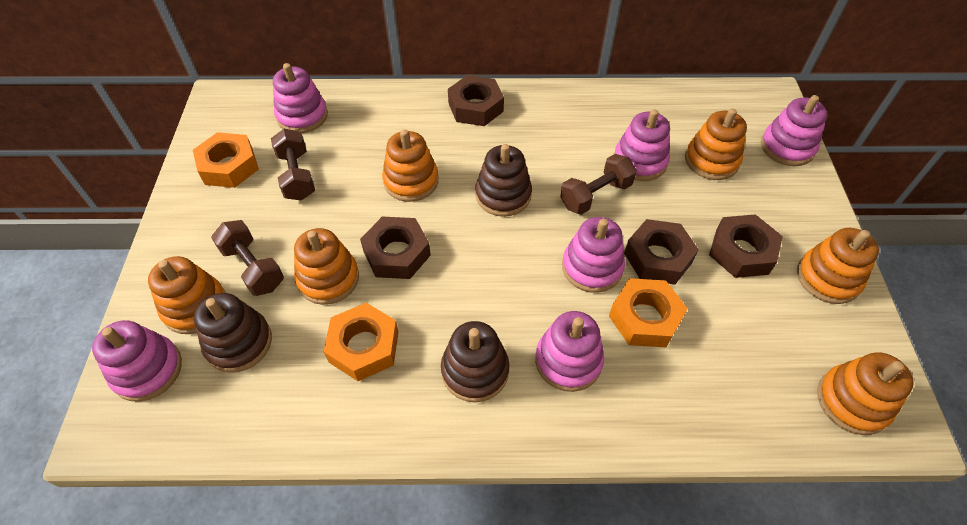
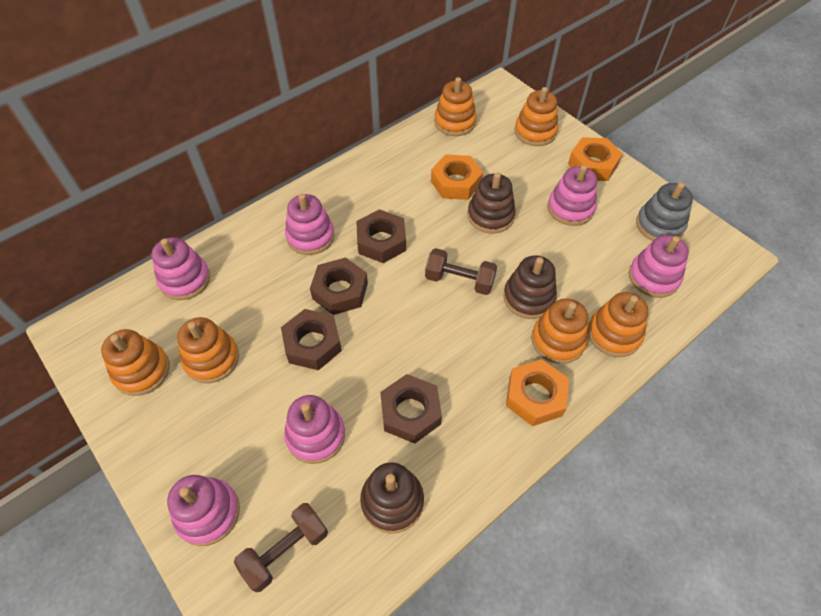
brown dumbbell: 3 -> 2
grey stacking toy: 0 -> 1

